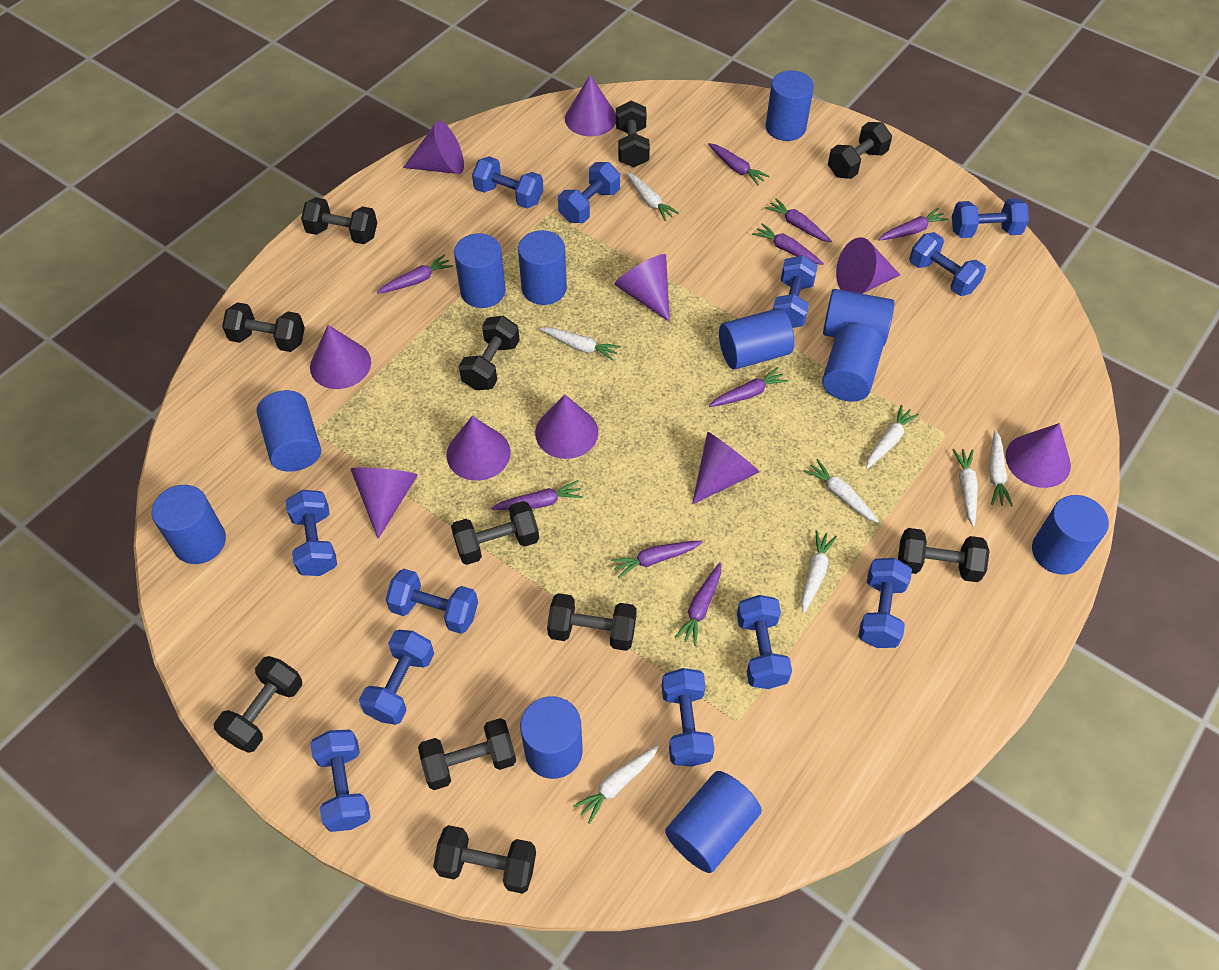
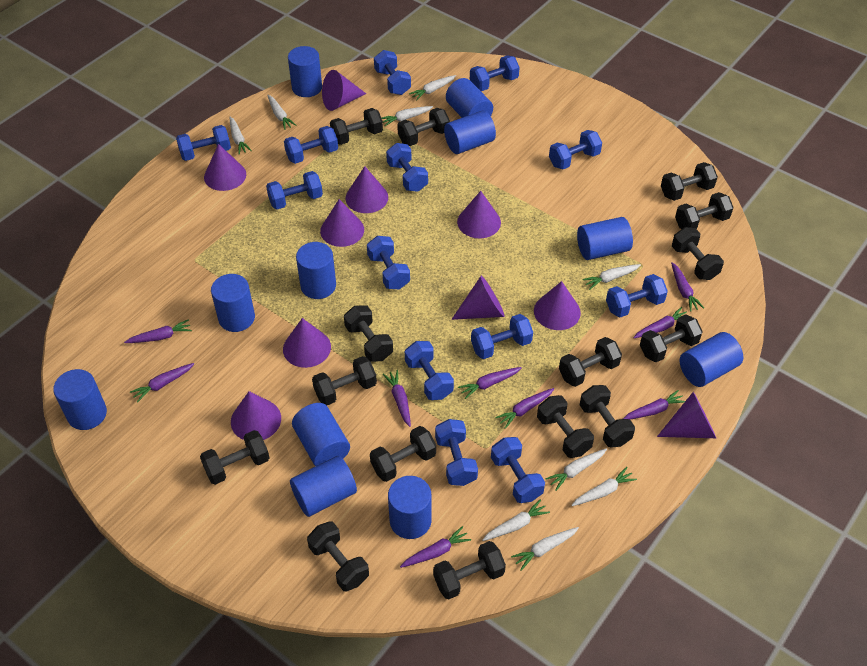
black dumbbell: 11 -> 15
blue dumbbell: 12 -> 13
white carrot: 8 -> 9

